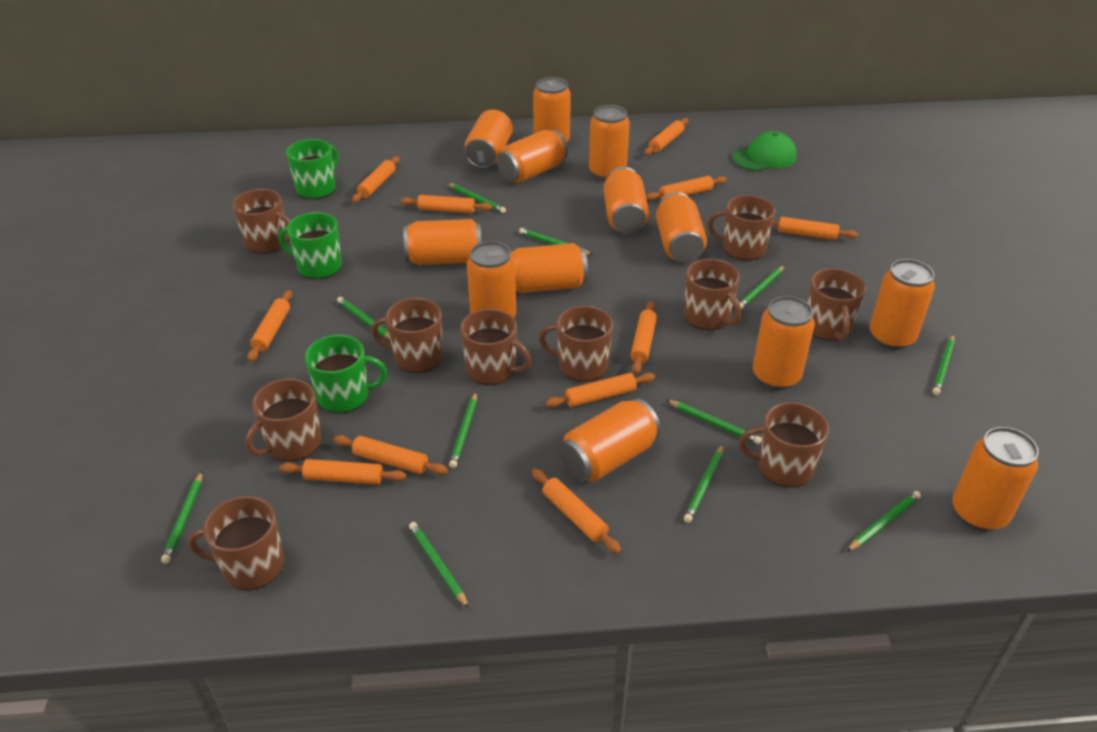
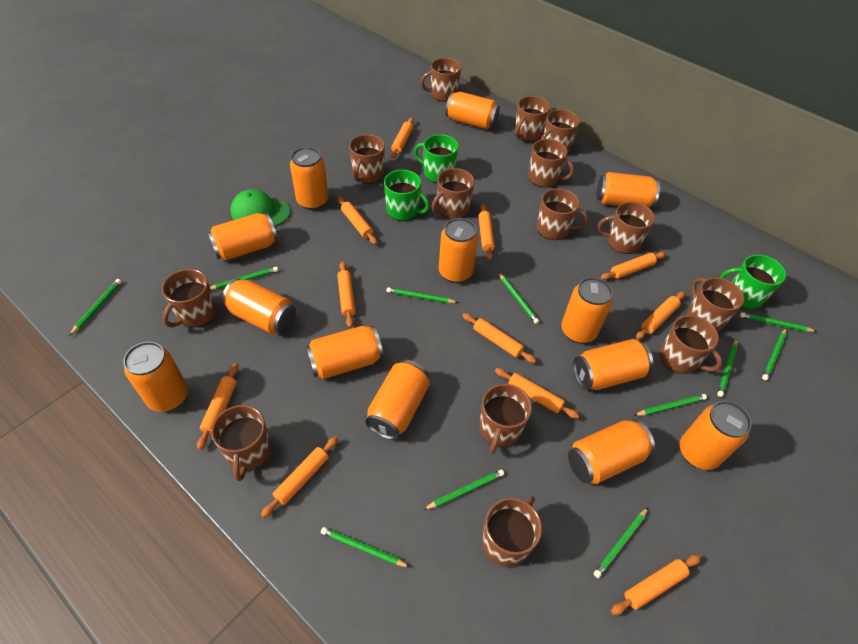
brown mug: 10 -> 14

